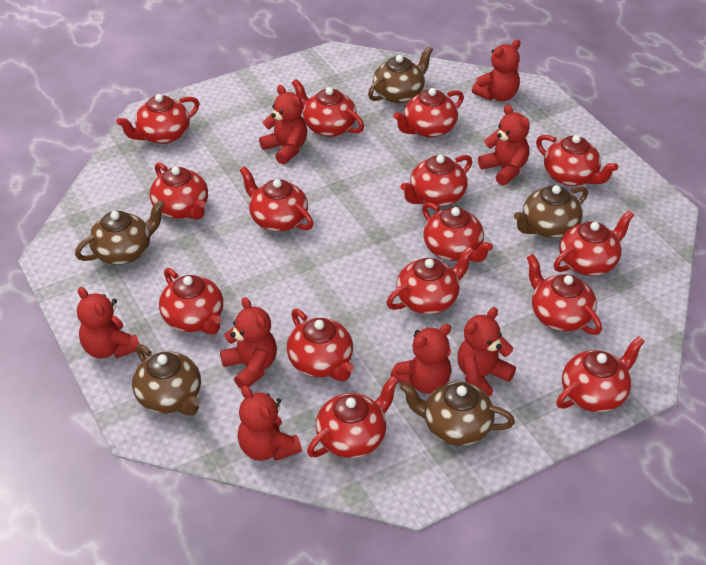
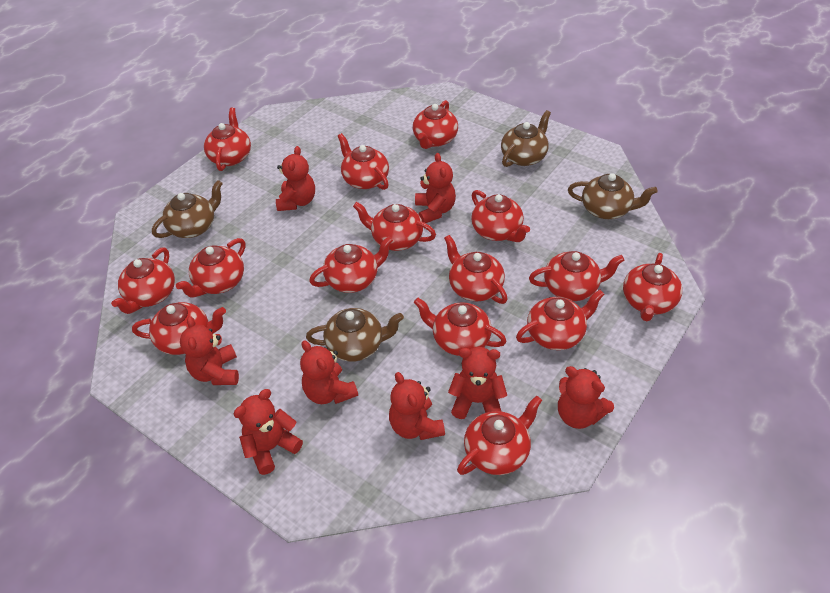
brown teapot: 5 -> 4

